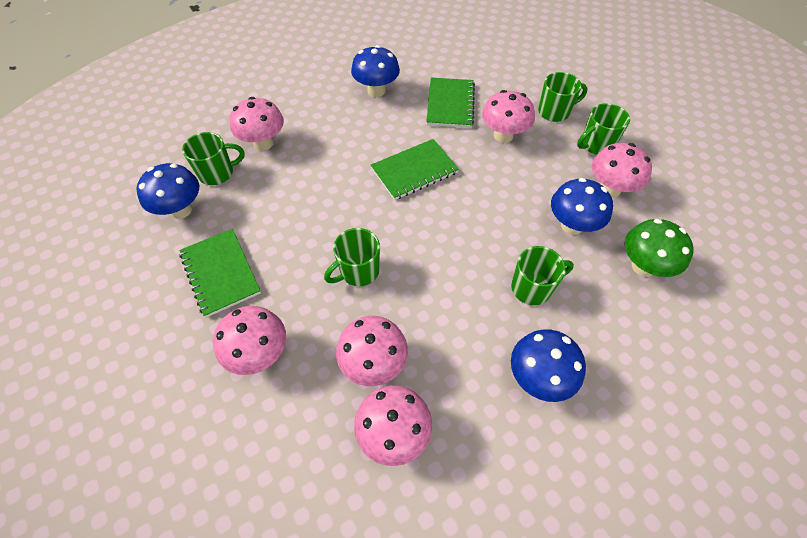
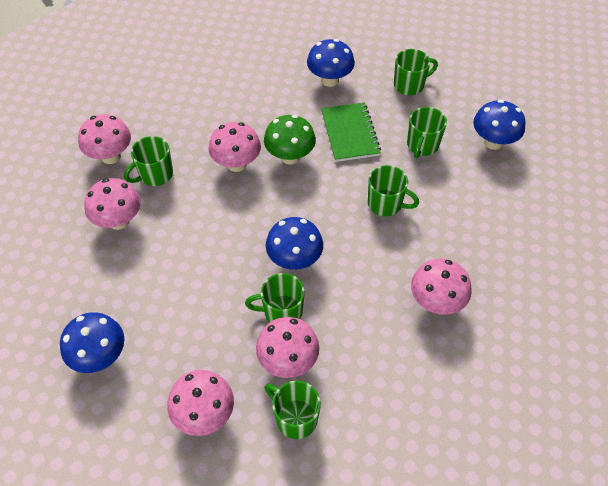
green mug: 5 -> 6
green notebook: 3 -> 1

